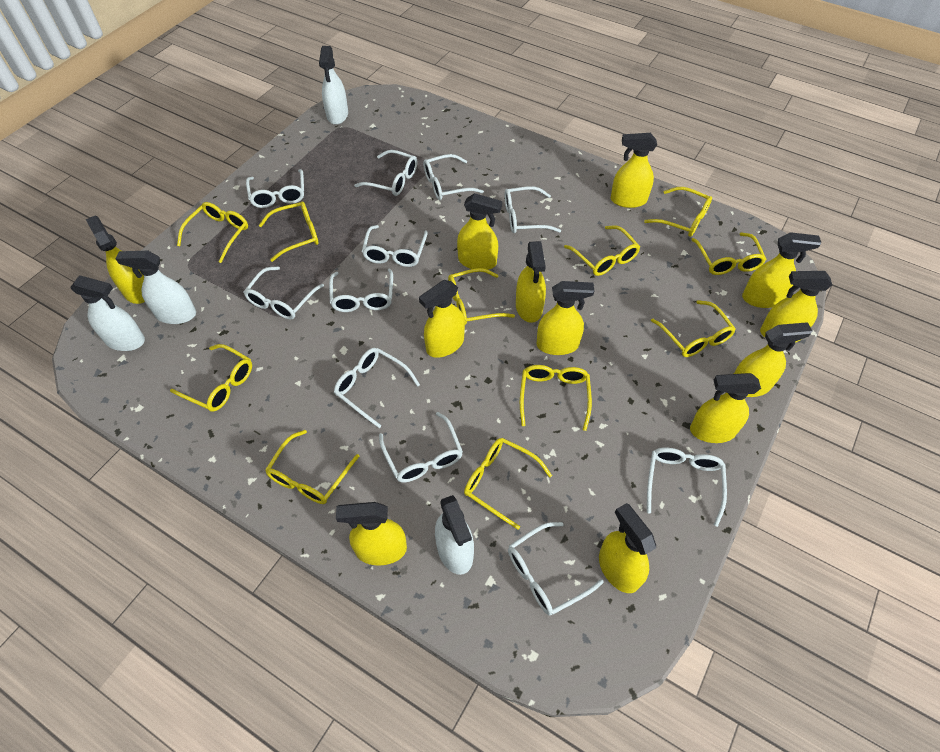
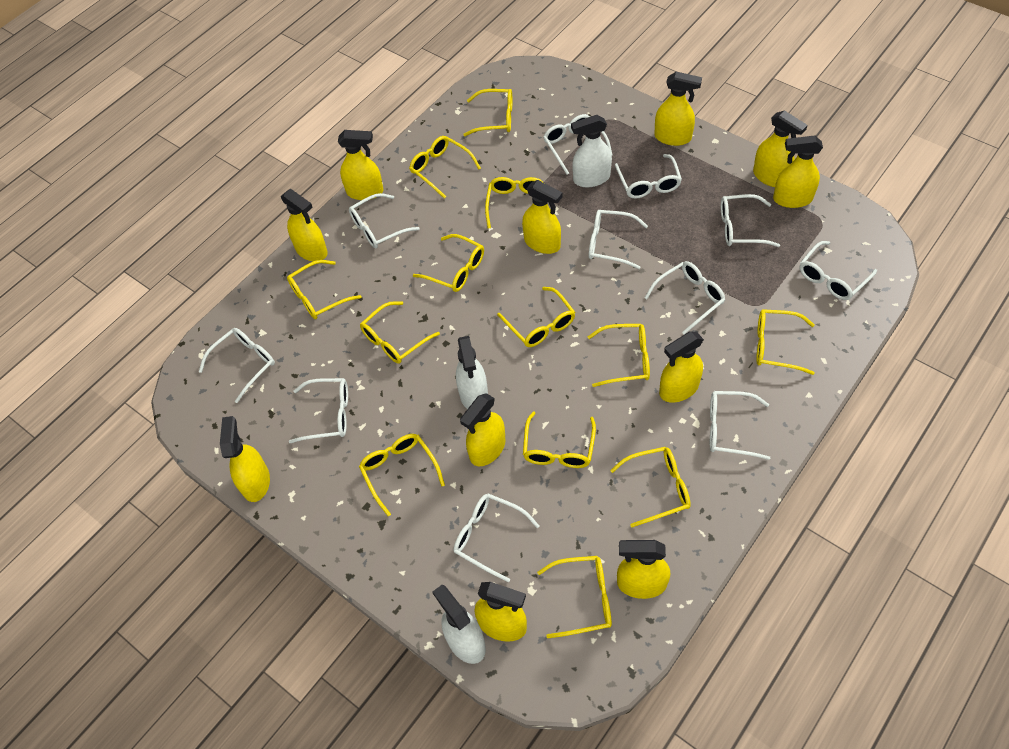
white spray bottle: 4 -> 3
yellow glasses: 11 -> 13
yellow spray bottle: 12 -> 11

